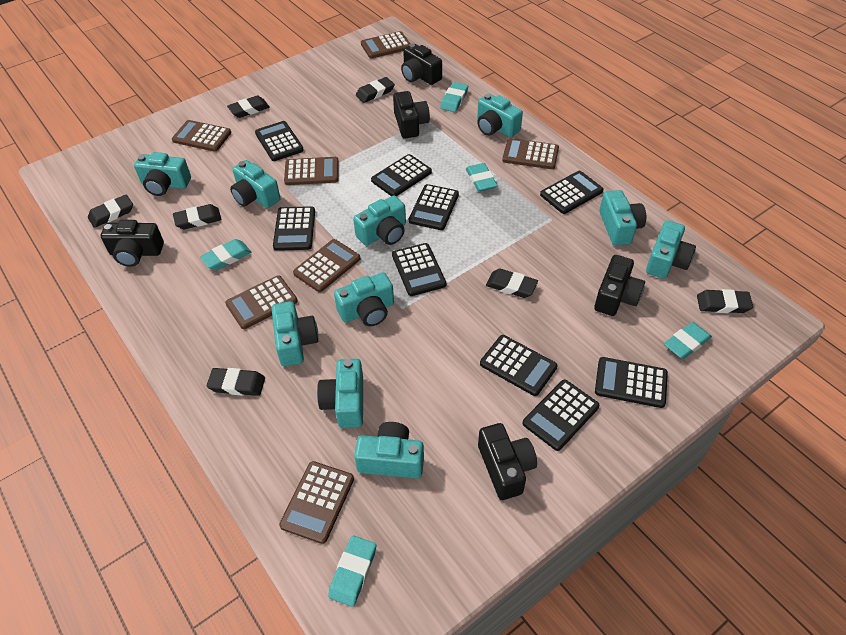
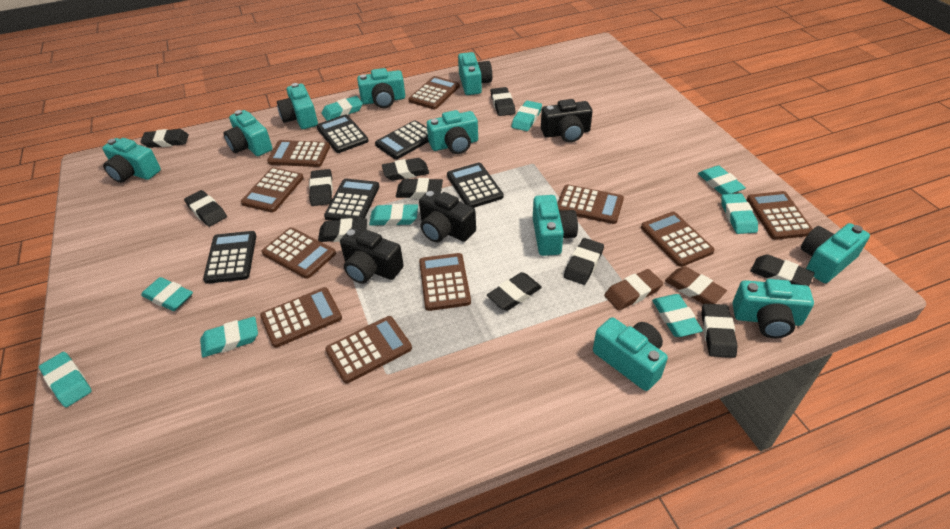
black calculator: 9 -> 5
black camera: 5 -> 3
black eraser: 7 -> 11
brown calculator: 7 -> 10
brown eraser: 0 -> 2
turquoise eraser: 5 -> 9

